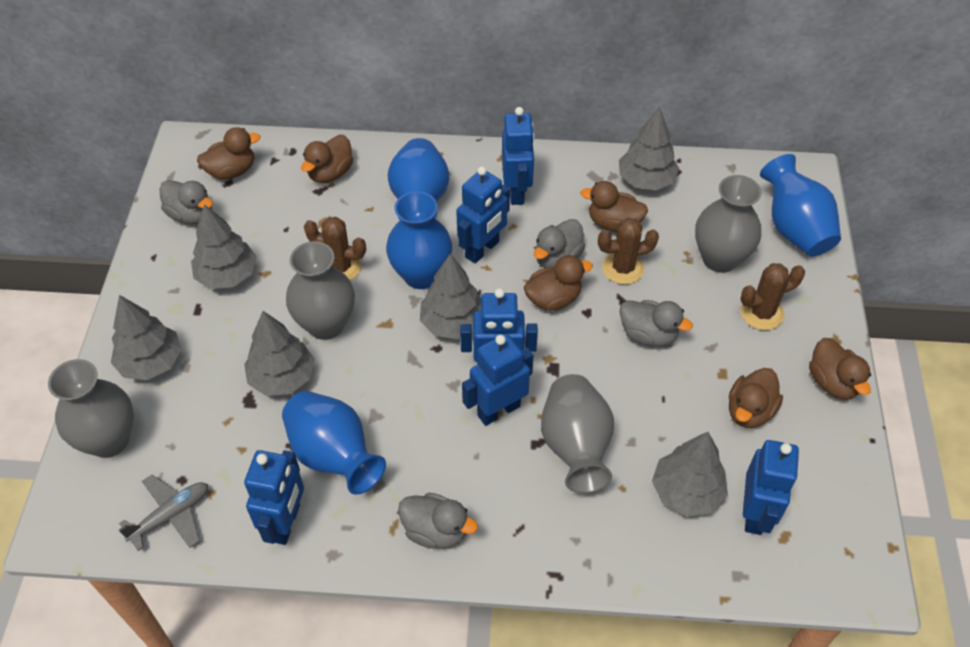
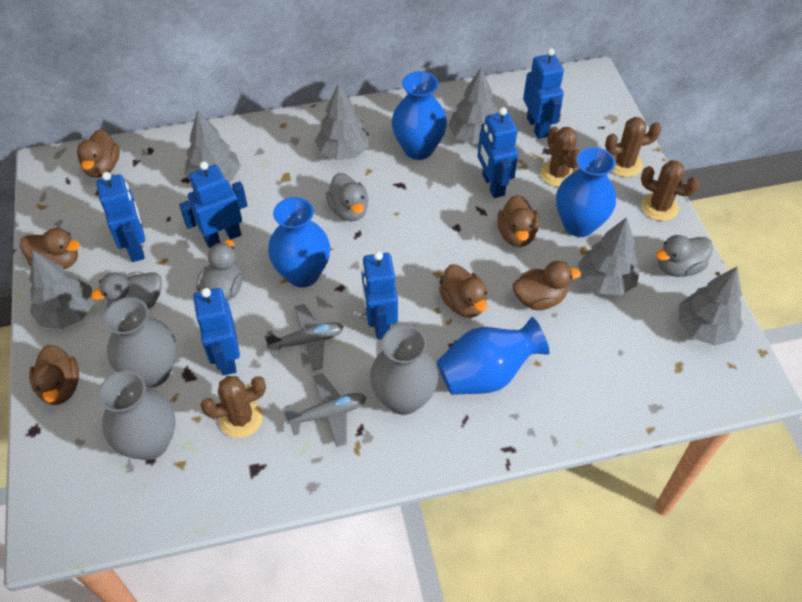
brown cactus: 3 -> 4
grey plane: 1 -> 2
grey vase: 4 -> 3

